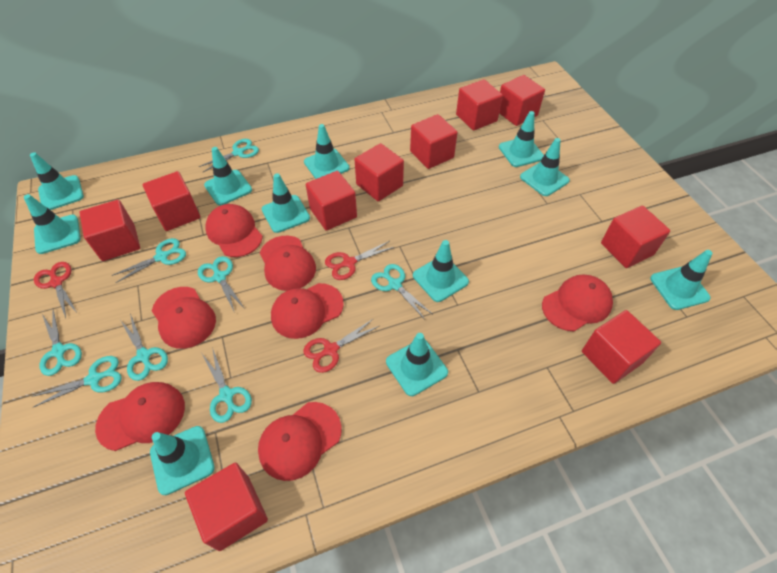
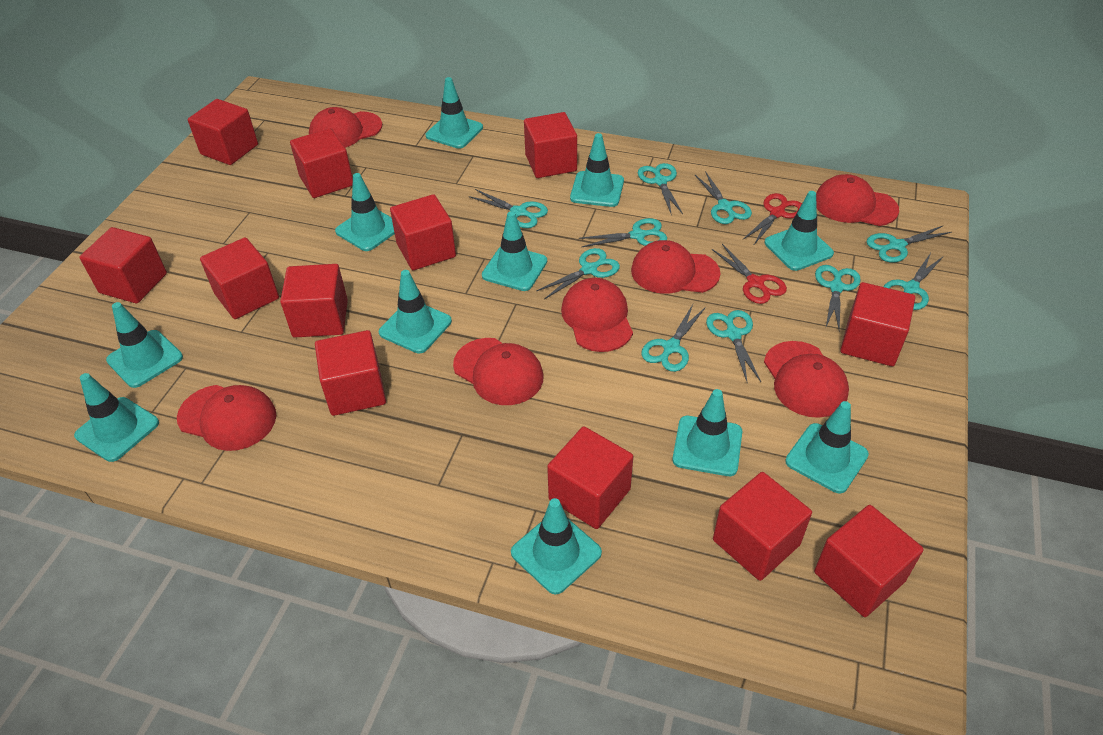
red cube: 10 -> 12
red scissors: 3 -> 2
turquoise scissors: 8 -> 10

